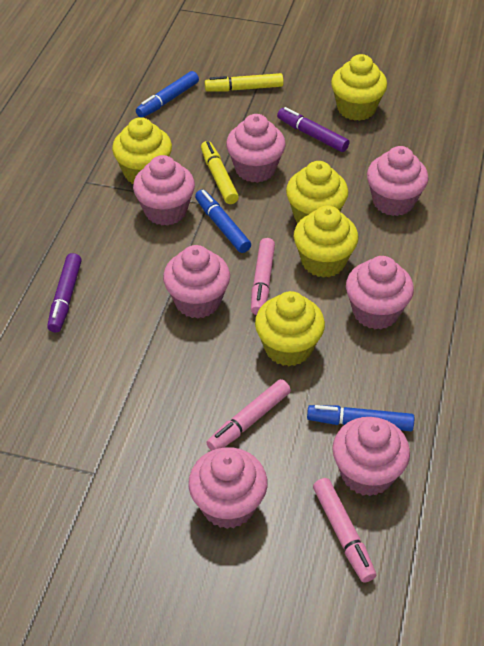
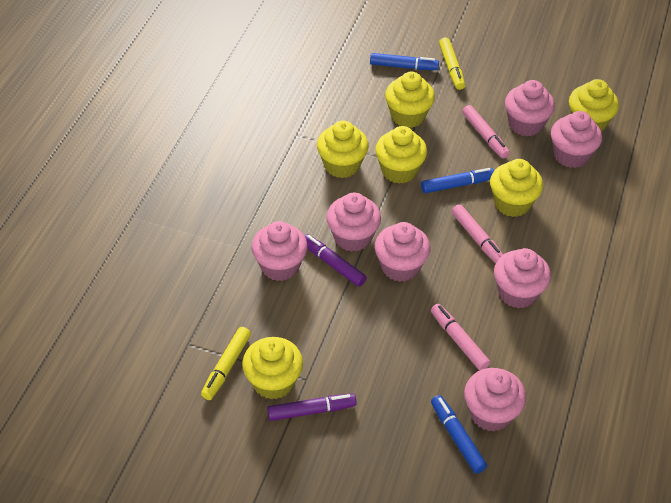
yellow cupcake: 5 -> 6

